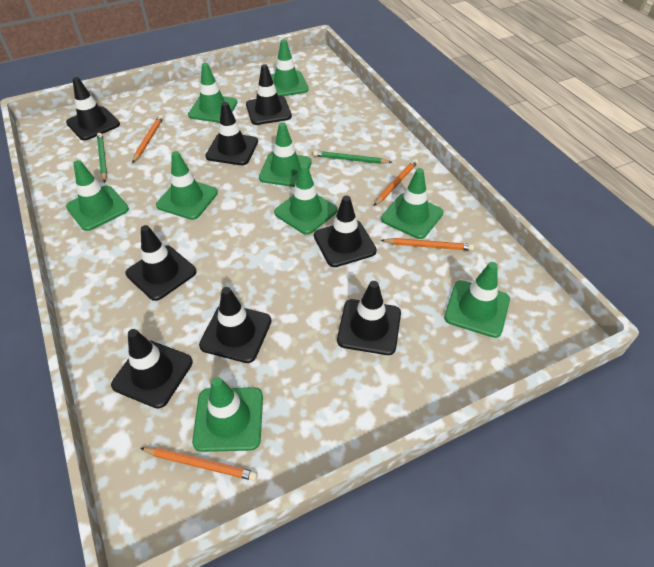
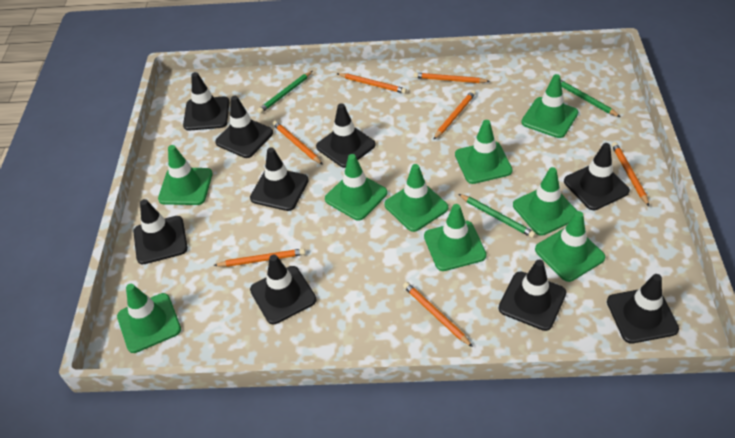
black traffic cone: 8 -> 9
green pencil: 2 -> 3
orange pencil: 4 -> 7

